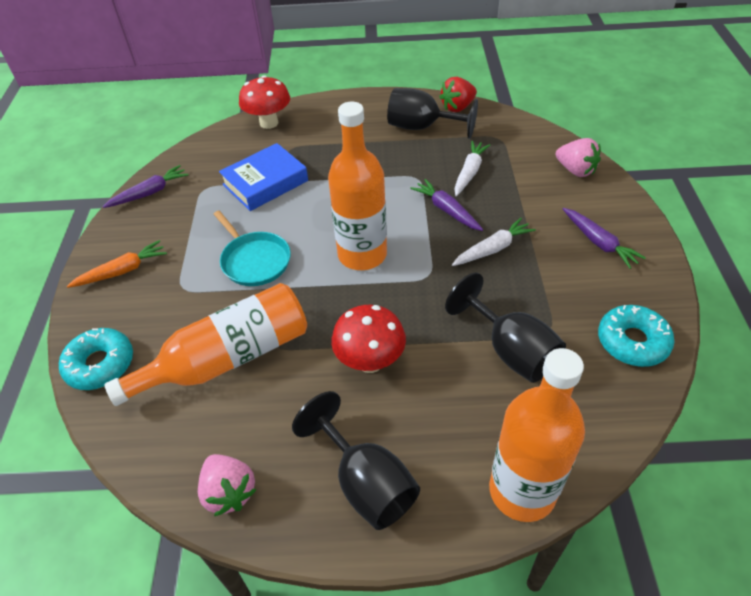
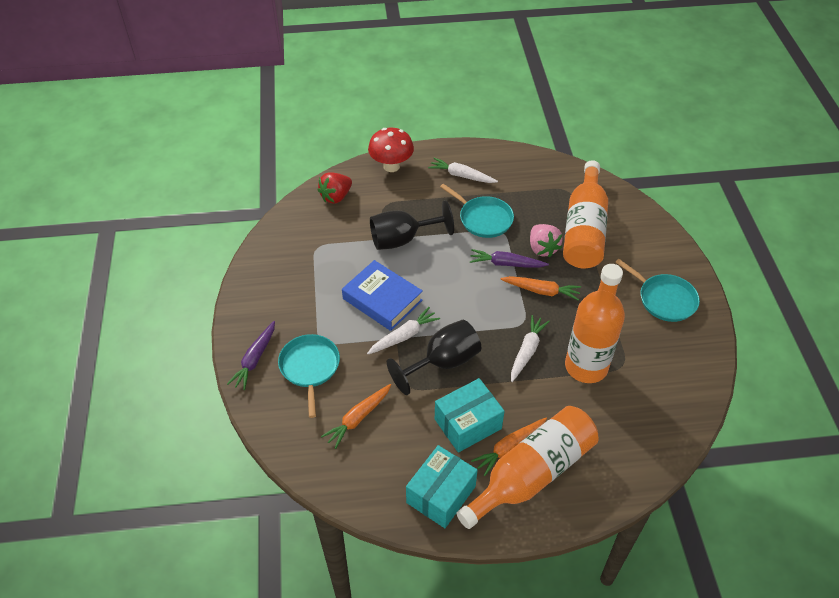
black goblet: 3 -> 2
orange carrot: 1 -> 3
pink strawberry: 2 -> 1
purple carrot: 3 -> 2
red mushroom: 2 -> 1
turquoise box: 0 -> 2
turquoise donut: 2 -> 0
turquoise pan: 1 -> 3
white carrot: 2 -> 3

